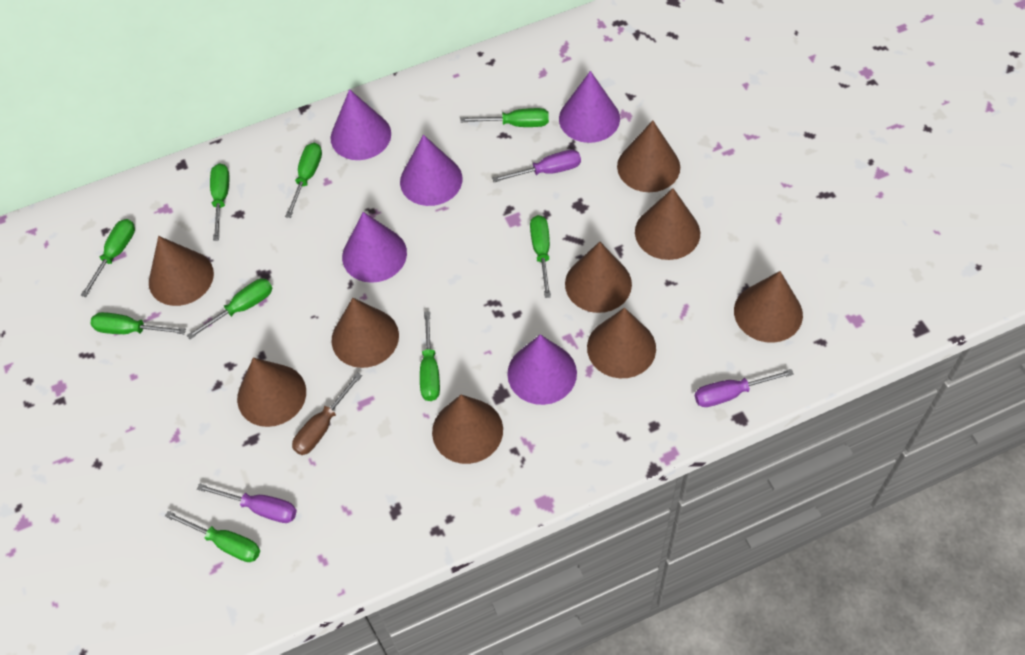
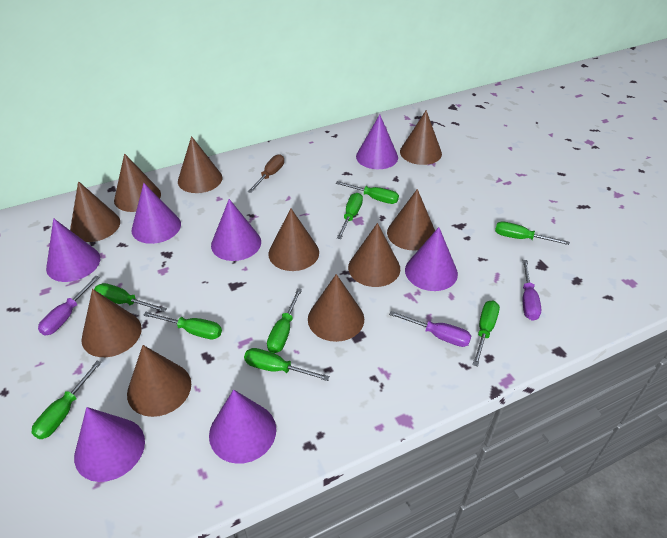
brown cone: 9 -> 10
purple cone: 5 -> 7

